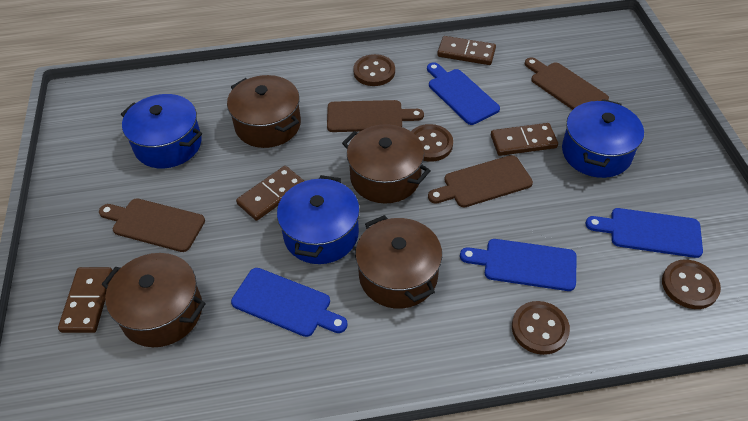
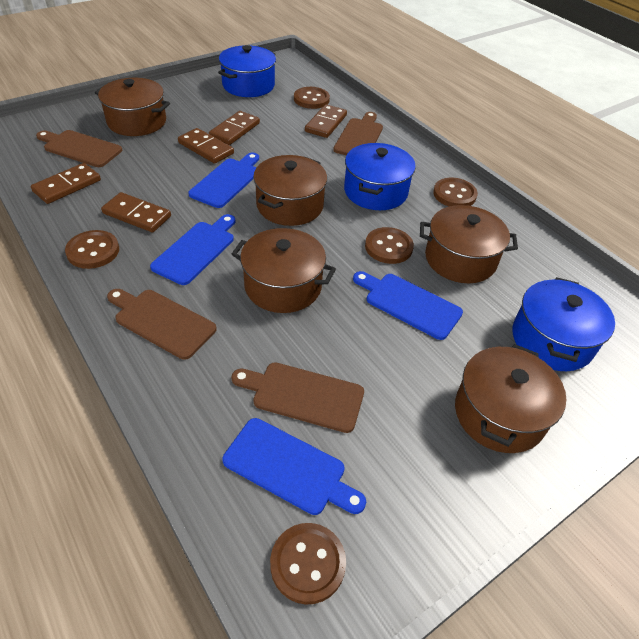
brown button: 4 -> 5
brown domino: 4 -> 5
brown pot: 4 -> 5

